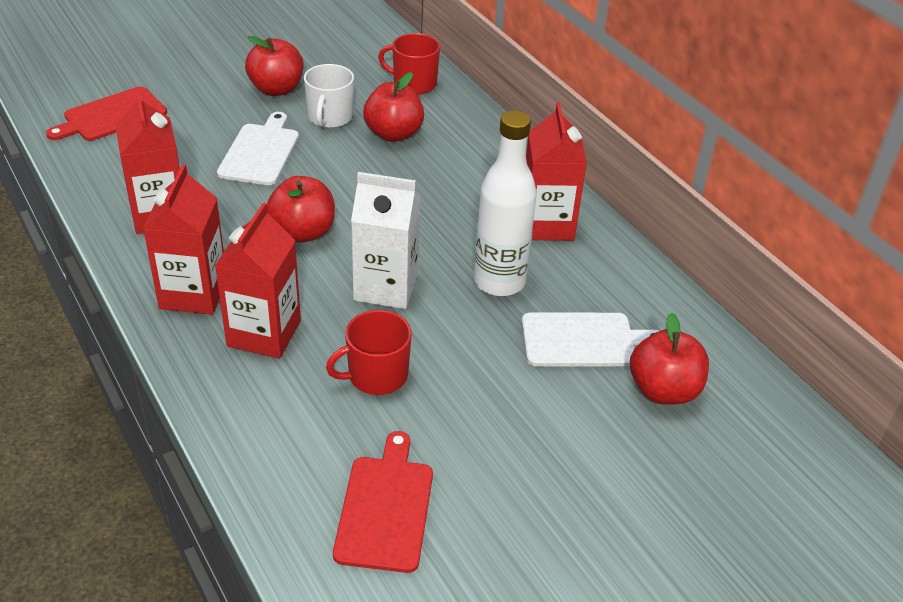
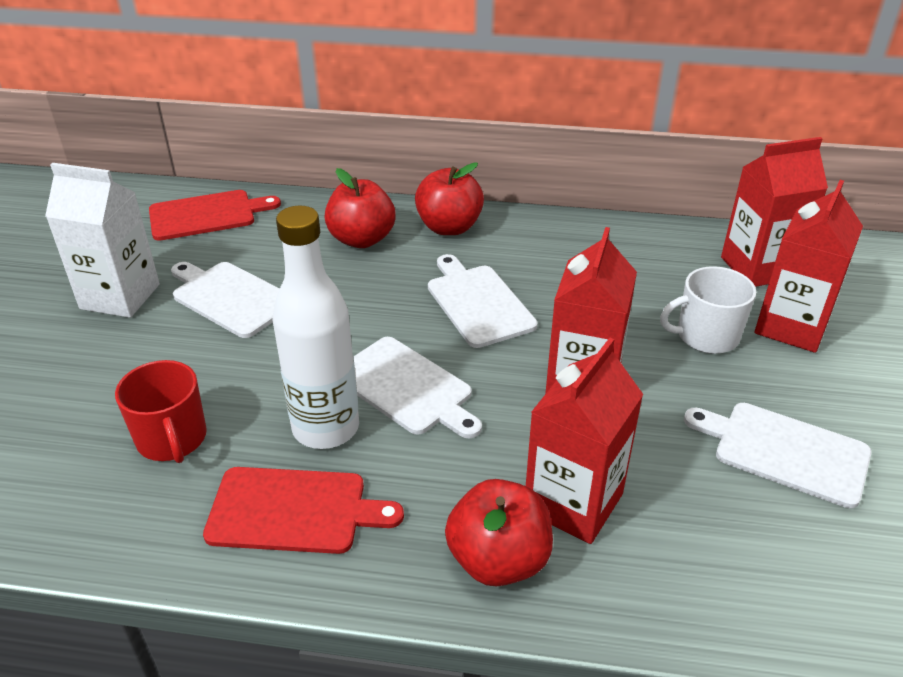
red apple: 4 -> 3
red mug: 2 -> 1
white cutting board: 2 -> 4

